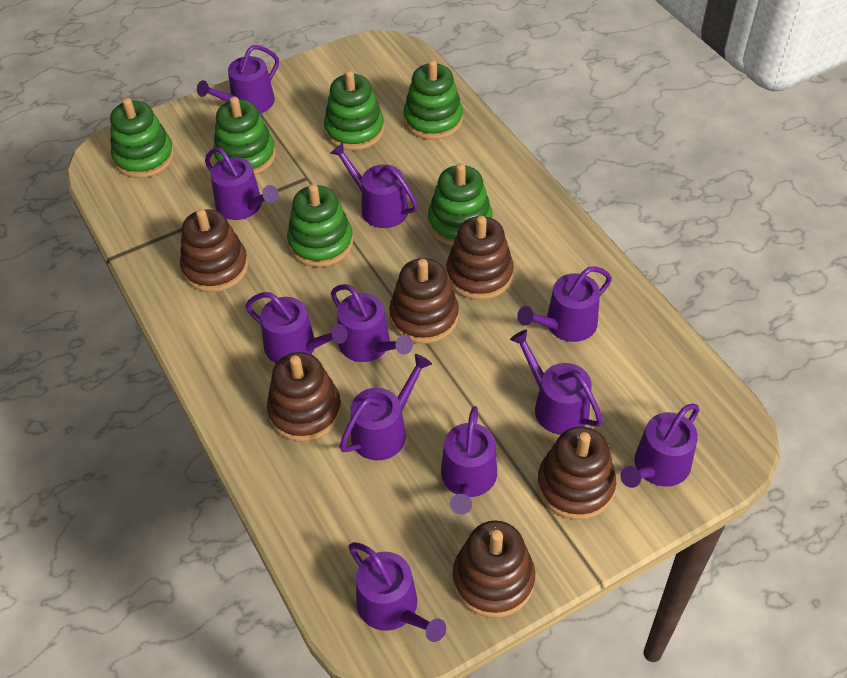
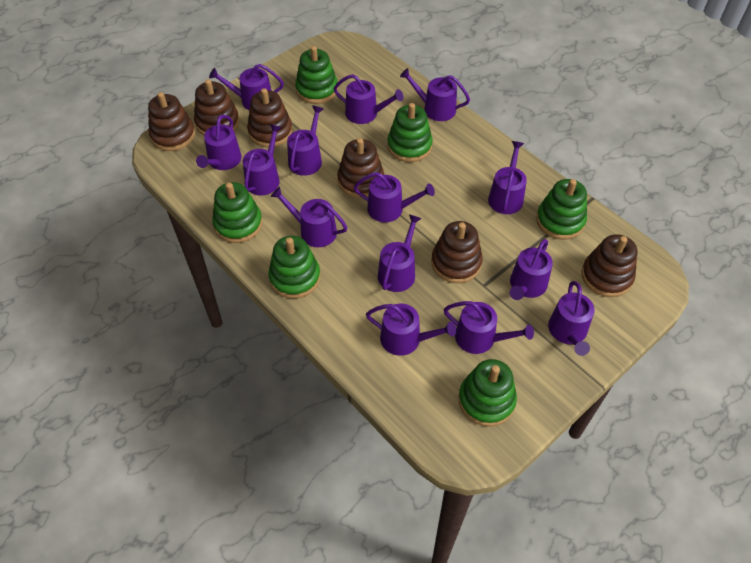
purple watering can: 11 -> 14

